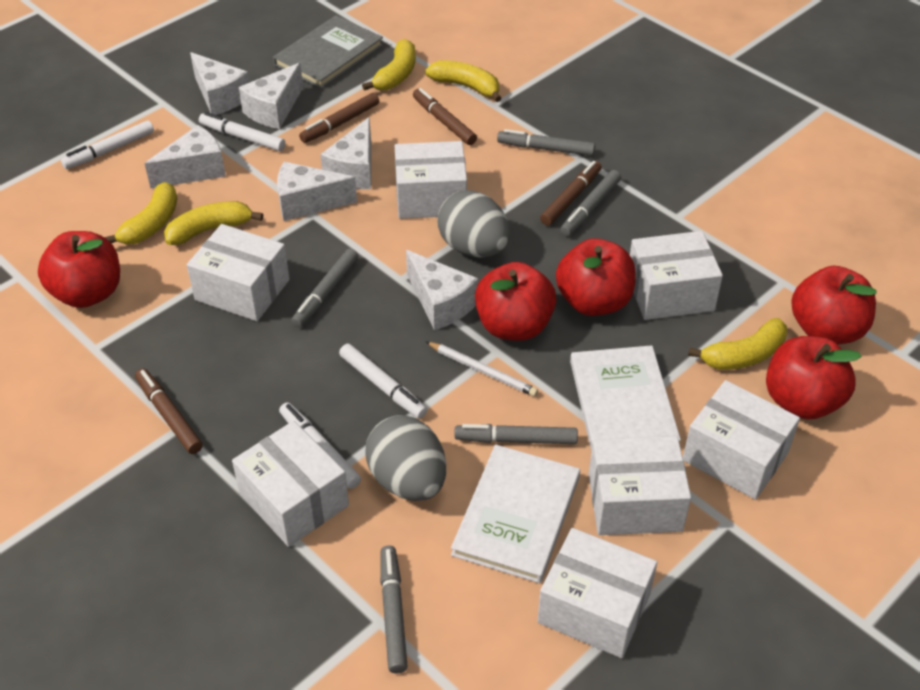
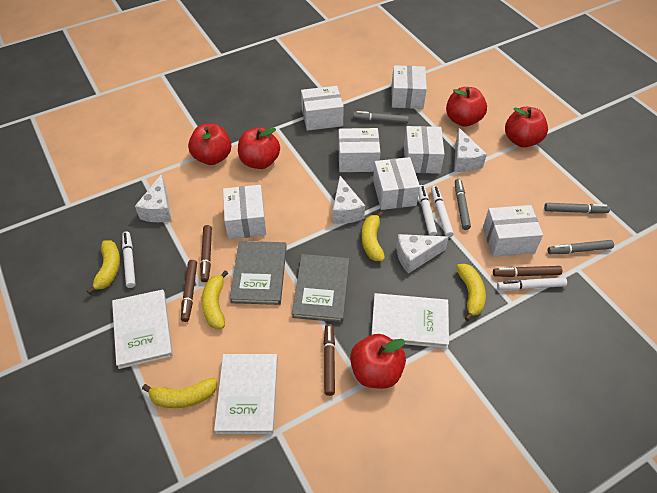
grey book: 1 -> 2
grey egg: 2 -> 0
grey marker: 5 -> 4
white book: 2 -> 3
white cheese: 6 -> 4
white pencil: 1 -> 0

